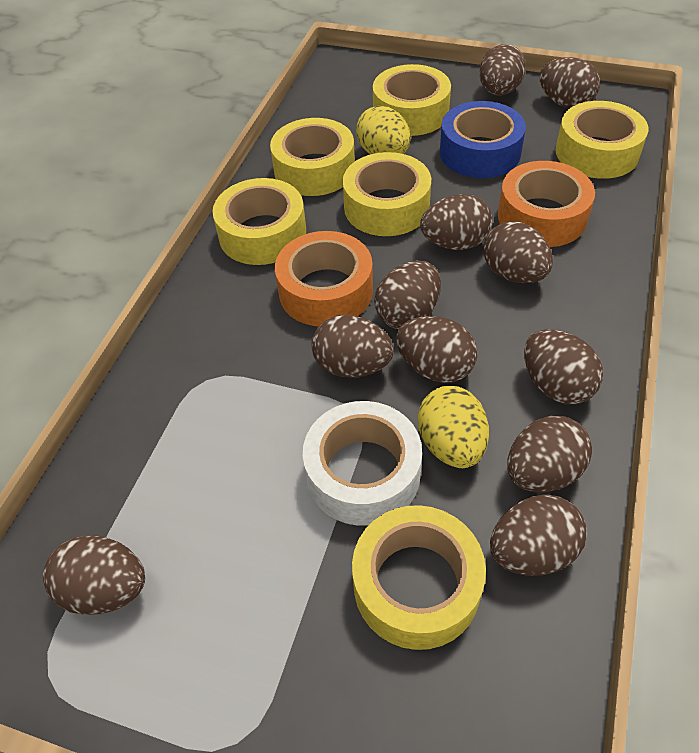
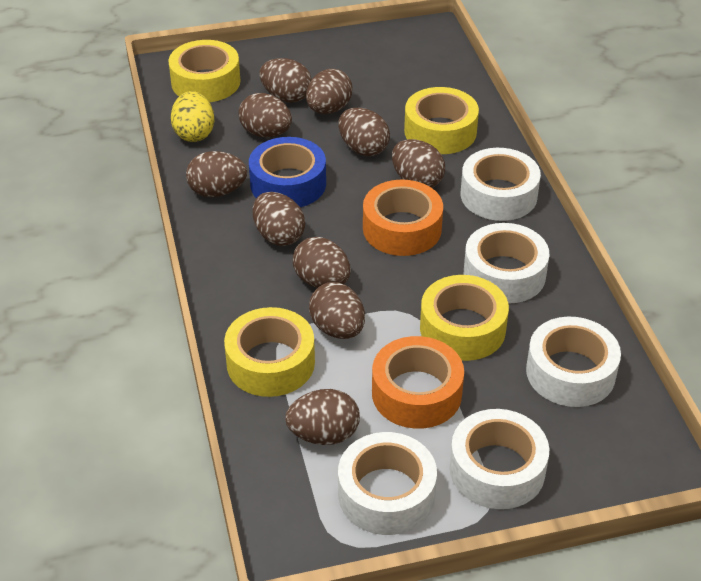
brown egg: 11 -> 10
white tape: 1 -> 5
yellow egg: 2 -> 1
yellow tape: 6 -> 4

